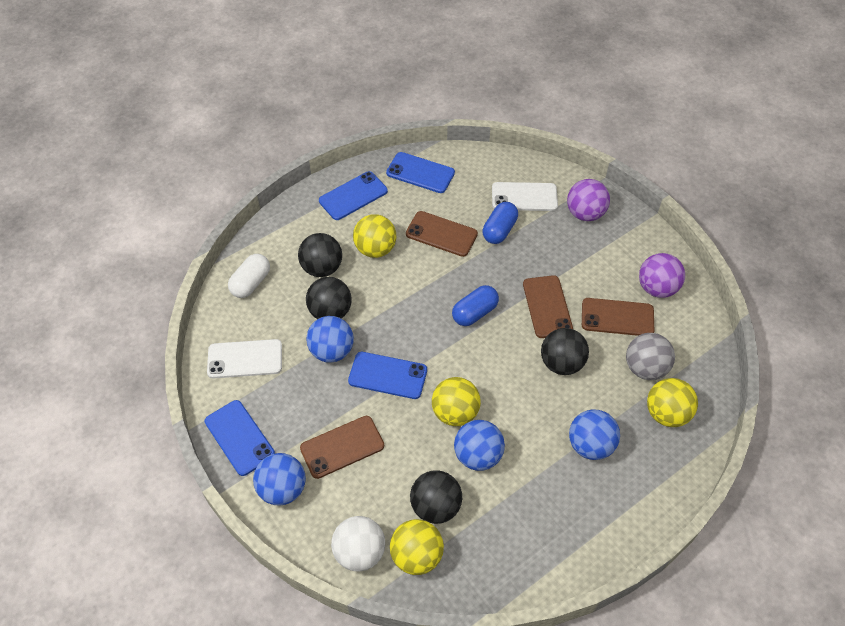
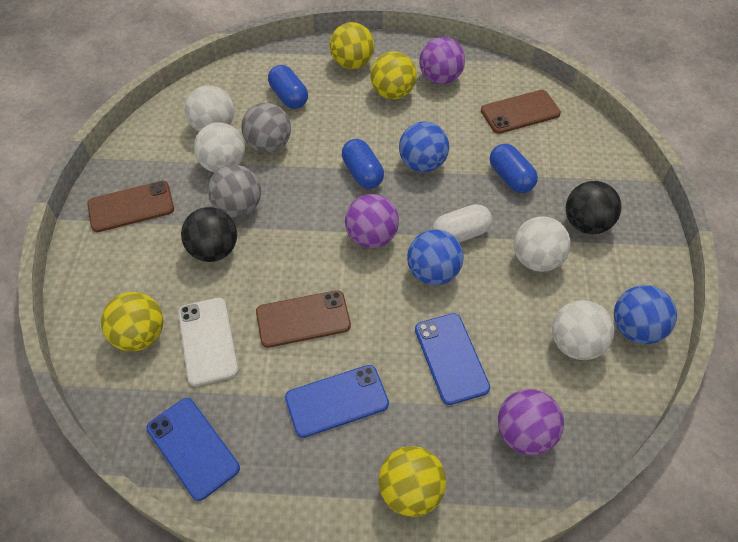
black ball: 4 -> 2
blue ball: 4 -> 3
blue capsule: 2 -> 3
blue phone: 4 -> 3
brown phone: 4 -> 3
grey ball: 1 -> 2
purple ball: 2 -> 3
white ball: 1 -> 4
white phone: 2 -> 1

